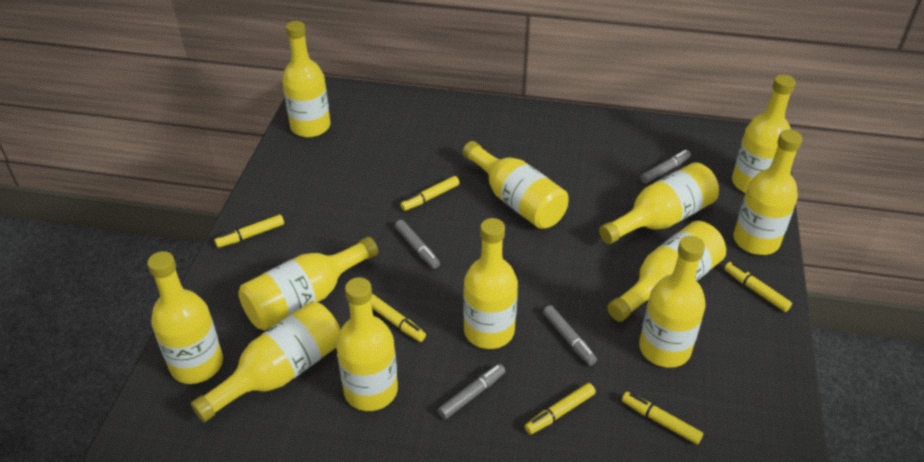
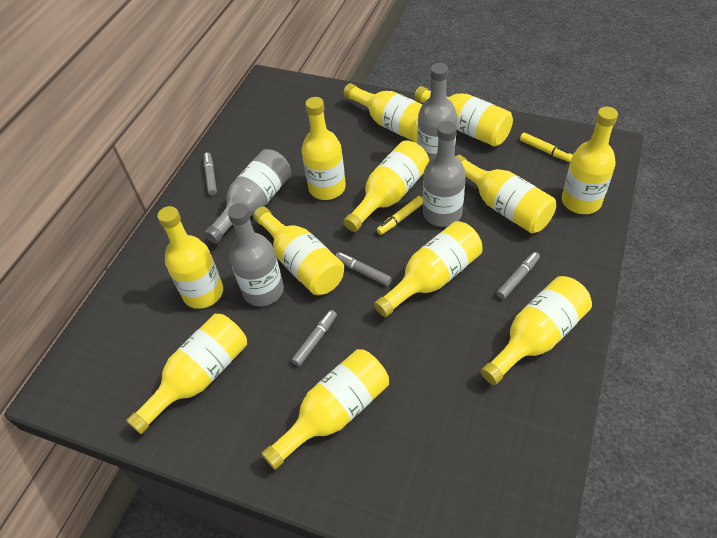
grey bottle: 0 -> 4
yellow marker: 6 -> 2

